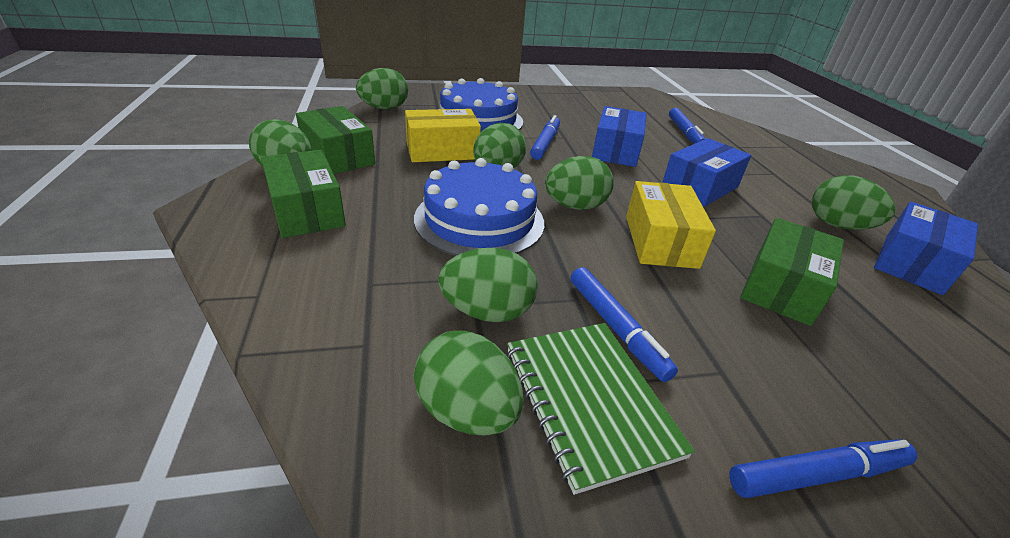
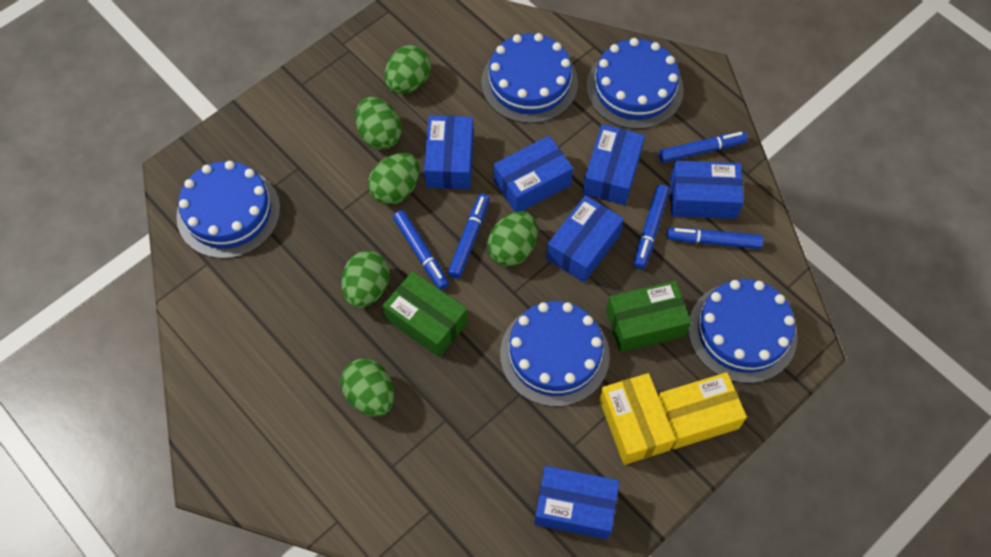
blue box: 3 -> 6
blue cake: 2 -> 5
blue marker: 4 -> 5
green box: 3 -> 2
green egg: 7 -> 6
green notebook: 1 -> 0

